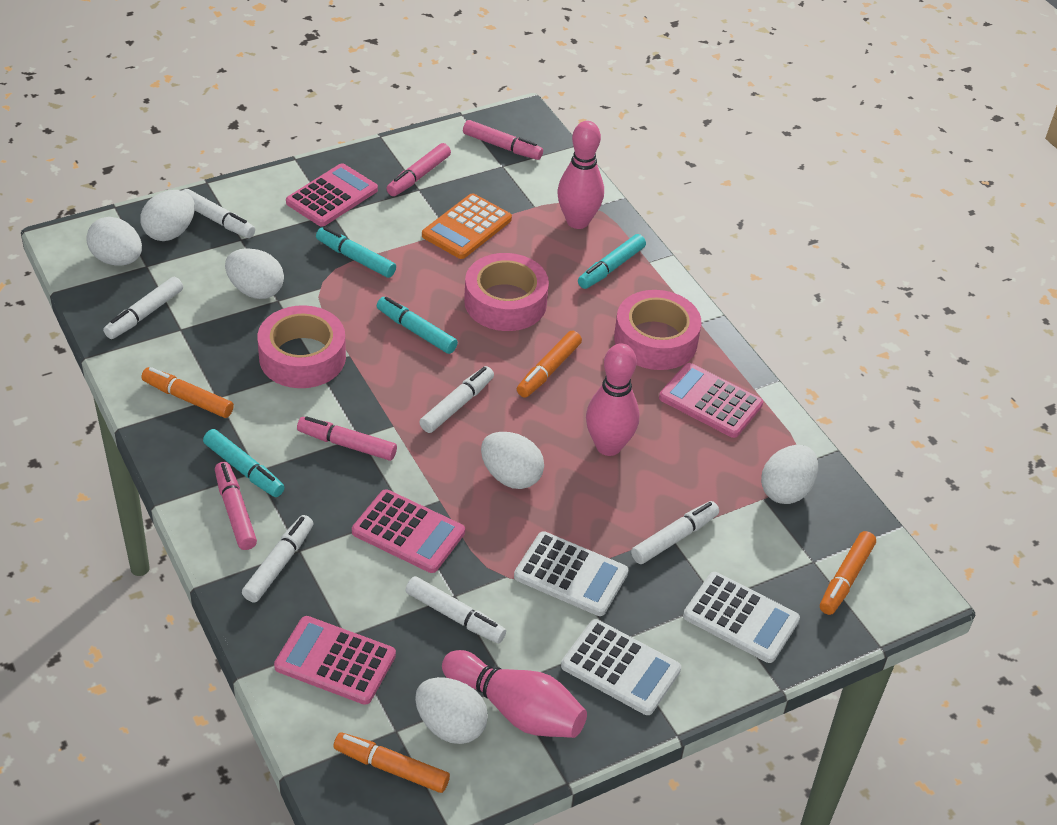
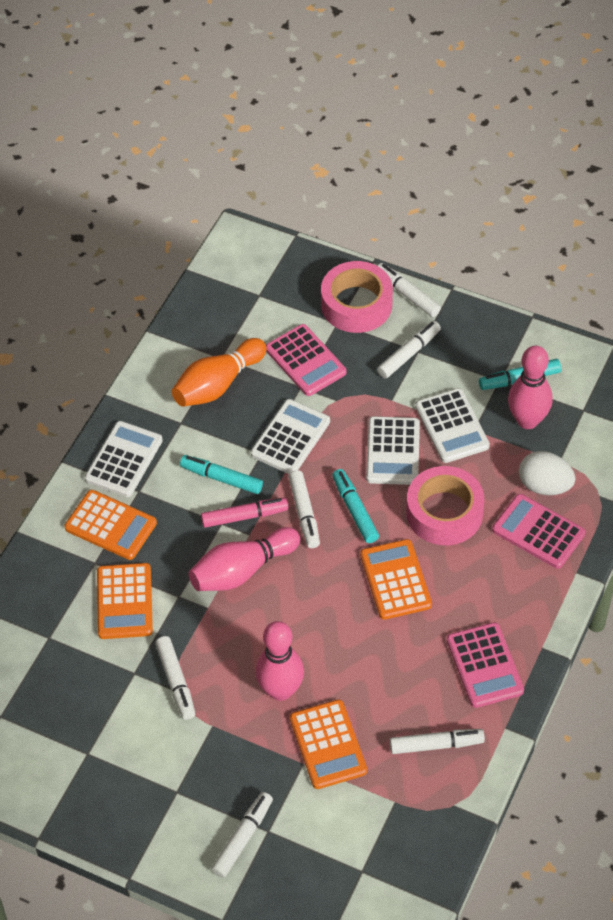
orange bowling pin: 0 -> 1
orange calculator: 1 -> 4
orange marker: 4 -> 0
pink calculator: 4 -> 3
pink marker: 4 -> 1
pink tape: 3 -> 2
turquoise marker: 4 -> 3
white calculator: 3 -> 4
white egg: 6 -> 1

